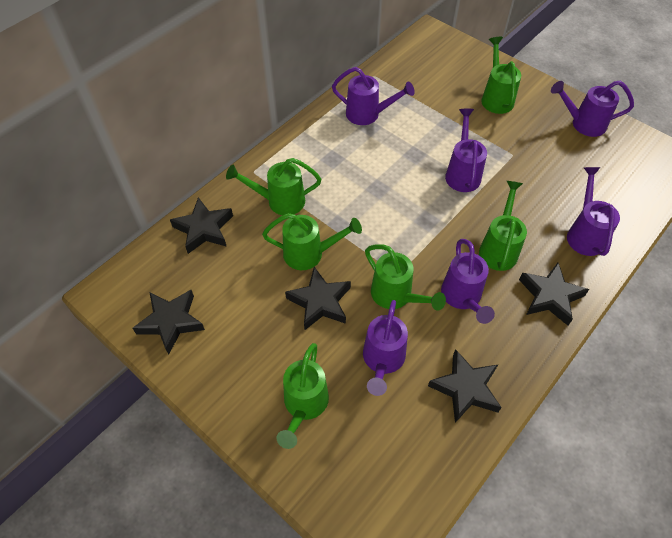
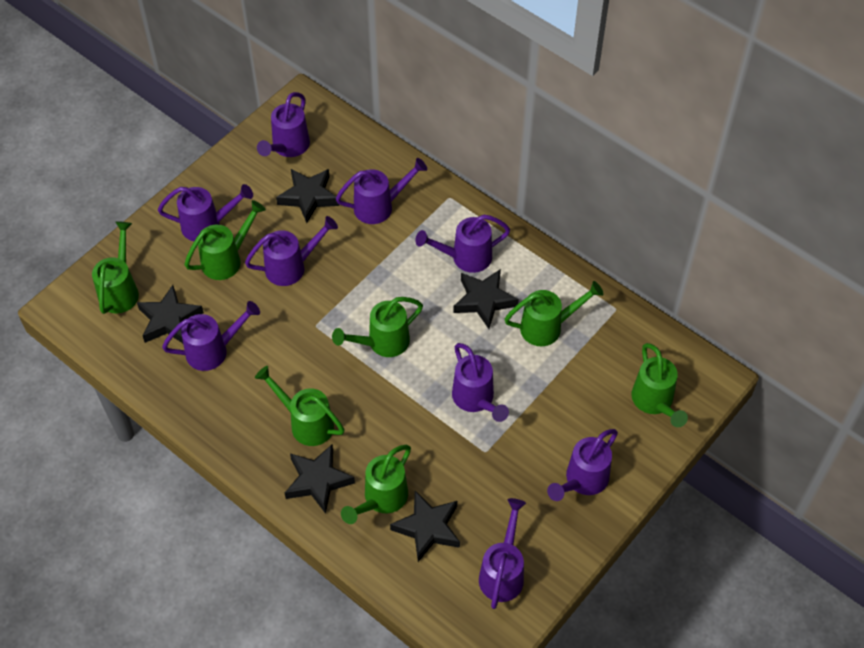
green watering can: 6 -> 7
purple watering can: 6 -> 9

